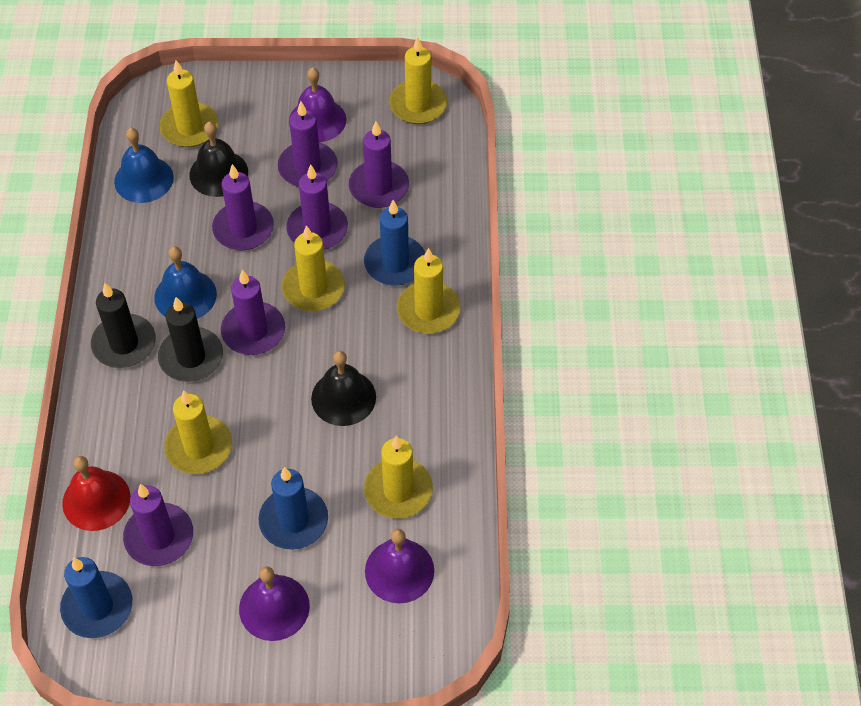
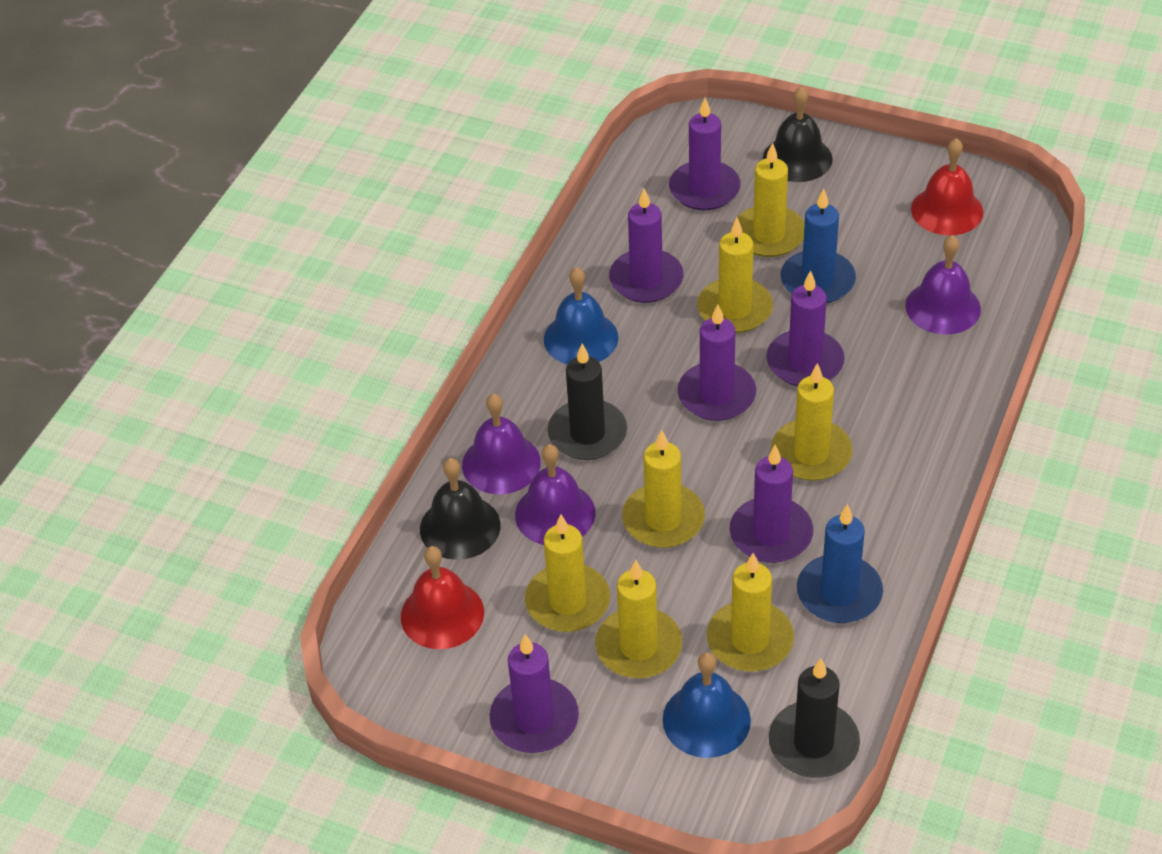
blue candle: 3 -> 2
red bell: 1 -> 2
yellow candle: 6 -> 7

